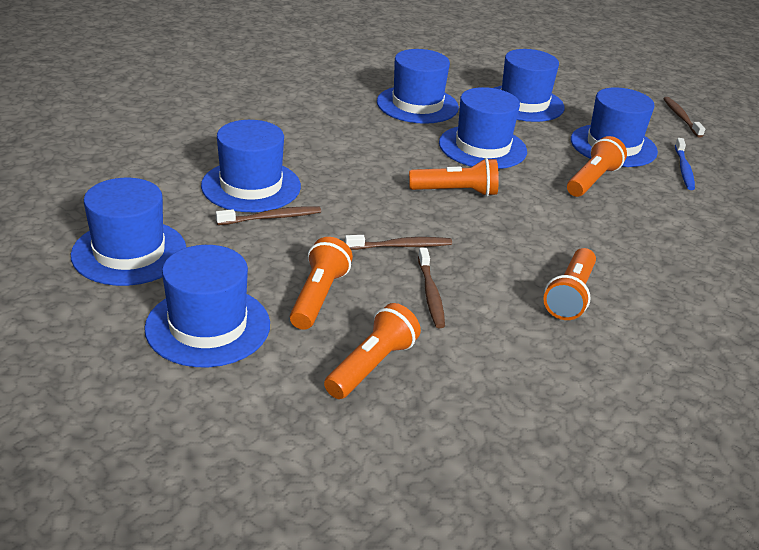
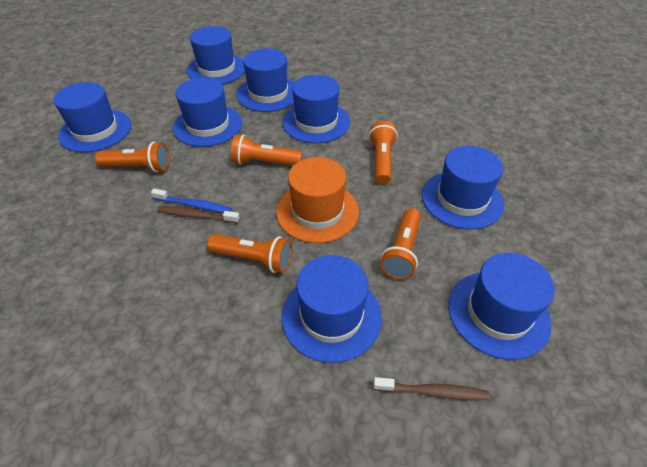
blue hat: 7 -> 8
brown toothbrush: 4 -> 2
orange hat: 0 -> 1

